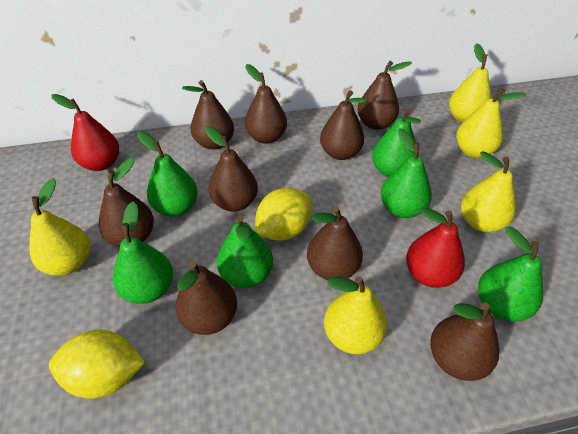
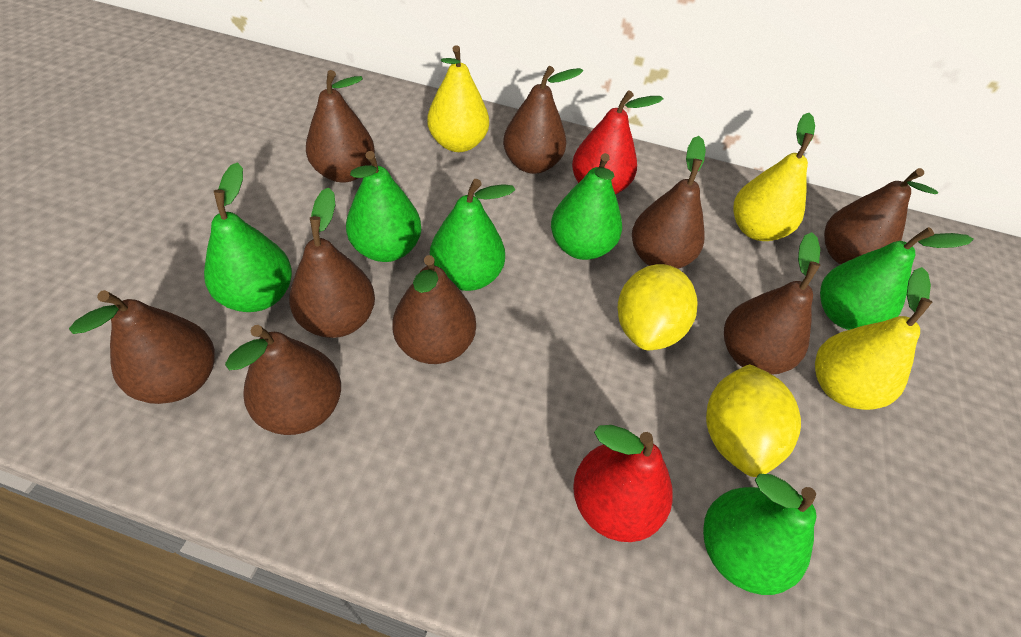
yellow pear: 5 -> 3

